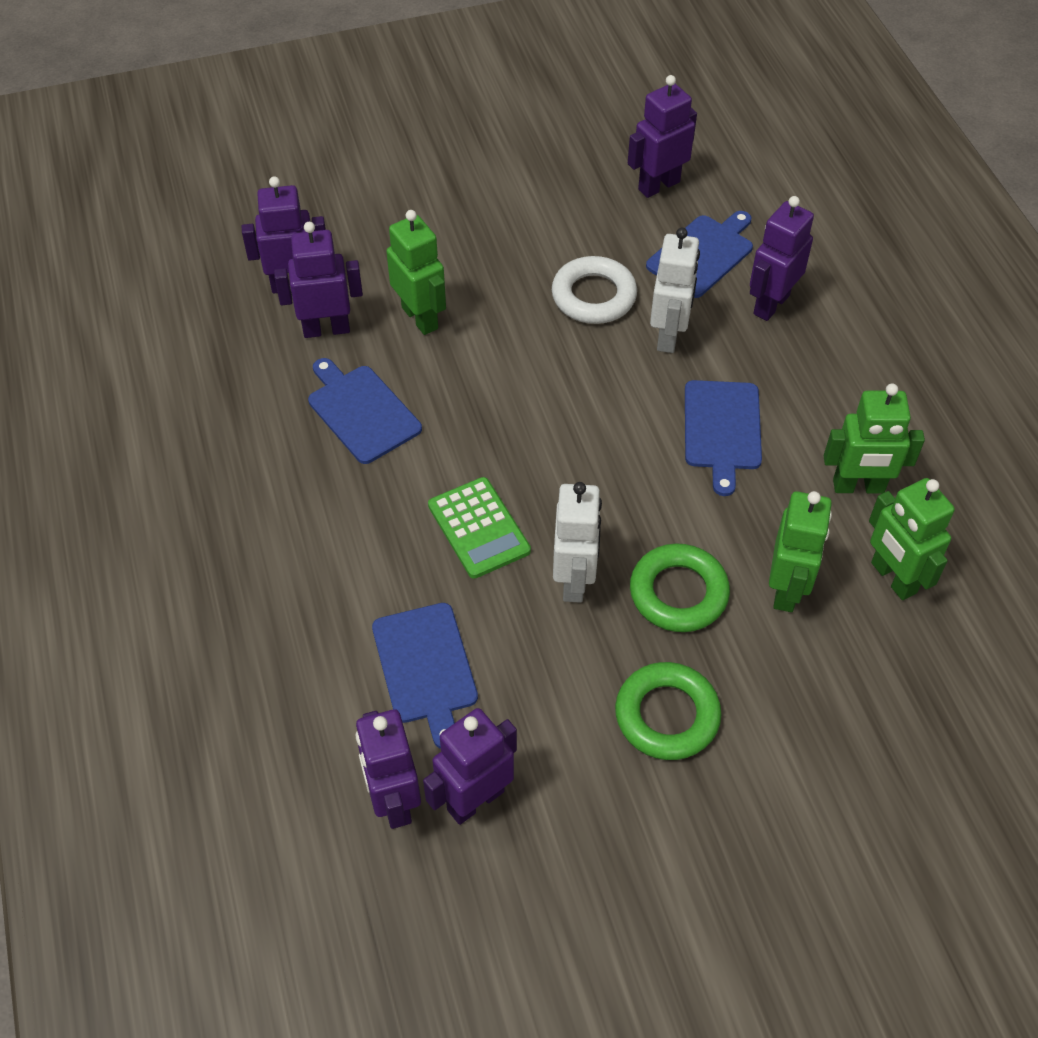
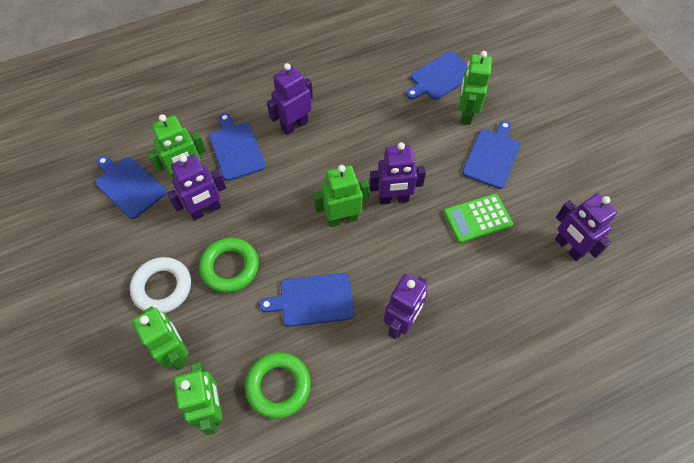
blue cutting board: 4 -> 5
green robot: 4 -> 5
purple robot: 6 -> 5
white robot: 2 -> 0

